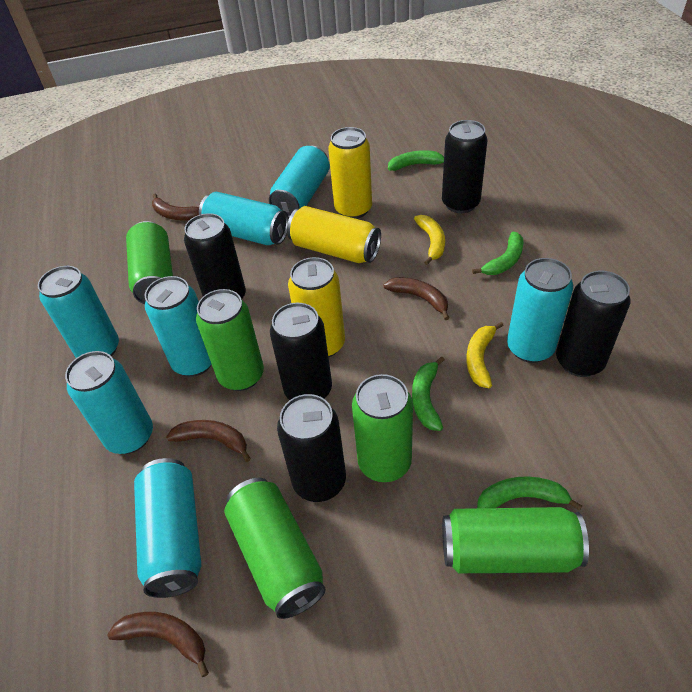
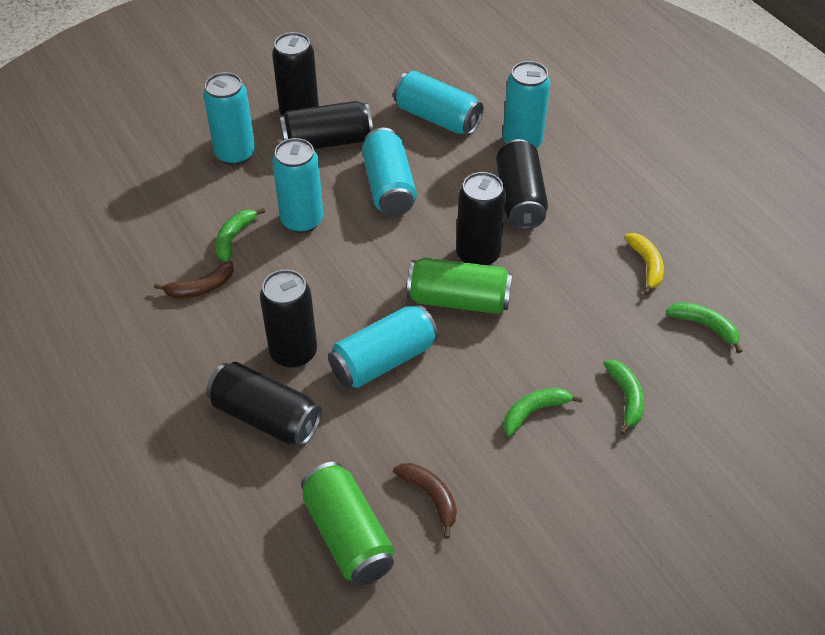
black can: 5 -> 6
brown banana: 4 -> 2
green can: 5 -> 2
turquoise can: 7 -> 6
yellow banana: 2 -> 1
yellow can: 3 -> 0

